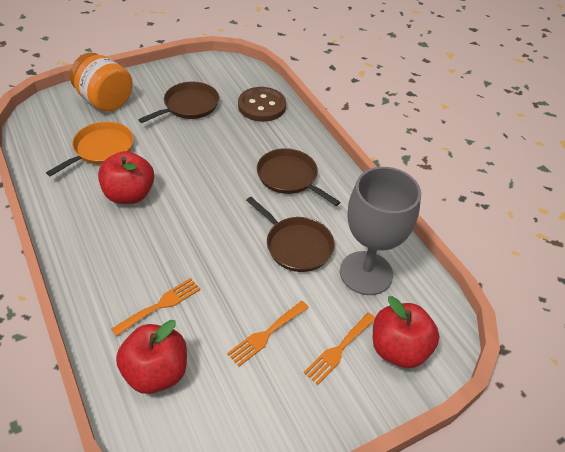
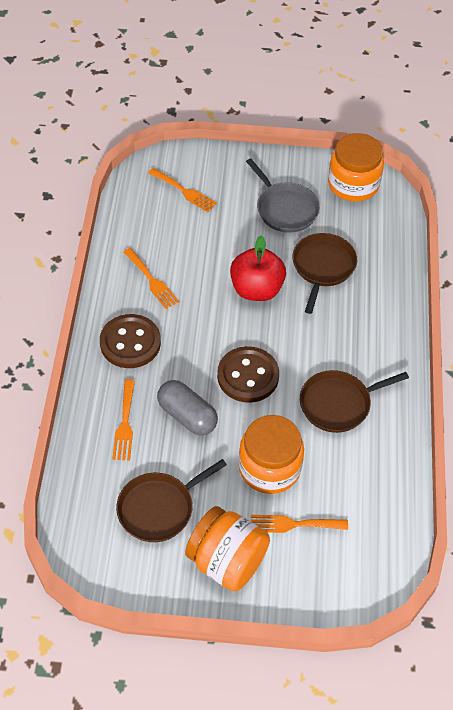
brown button: 1 -> 2
grey capsule: 0 -> 1
grey goblet: 1 -> 0
grey pan: 0 -> 1
orange fork: 3 -> 4
orange jar: 1 -> 3
orange pan: 1 -> 0
red apple: 3 -> 1

